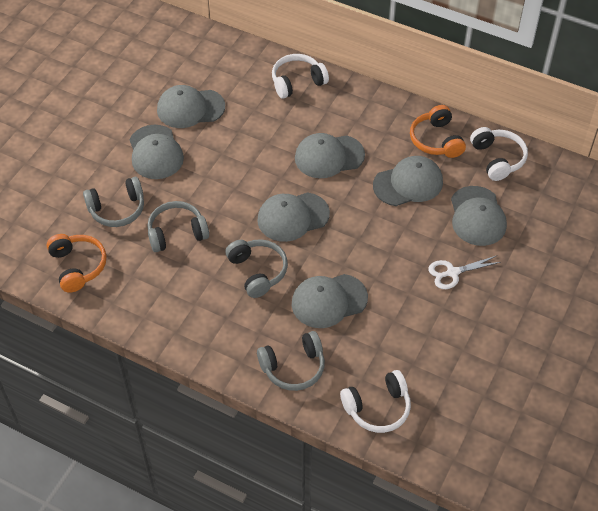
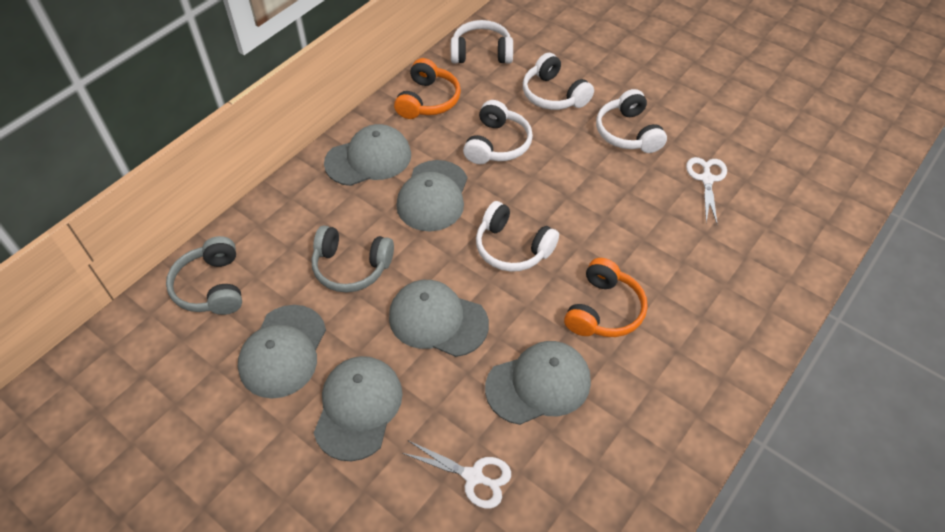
grey cap: 7 -> 6
grey headphones: 4 -> 2
white headphones: 3 -> 5
white scissors: 1 -> 2

